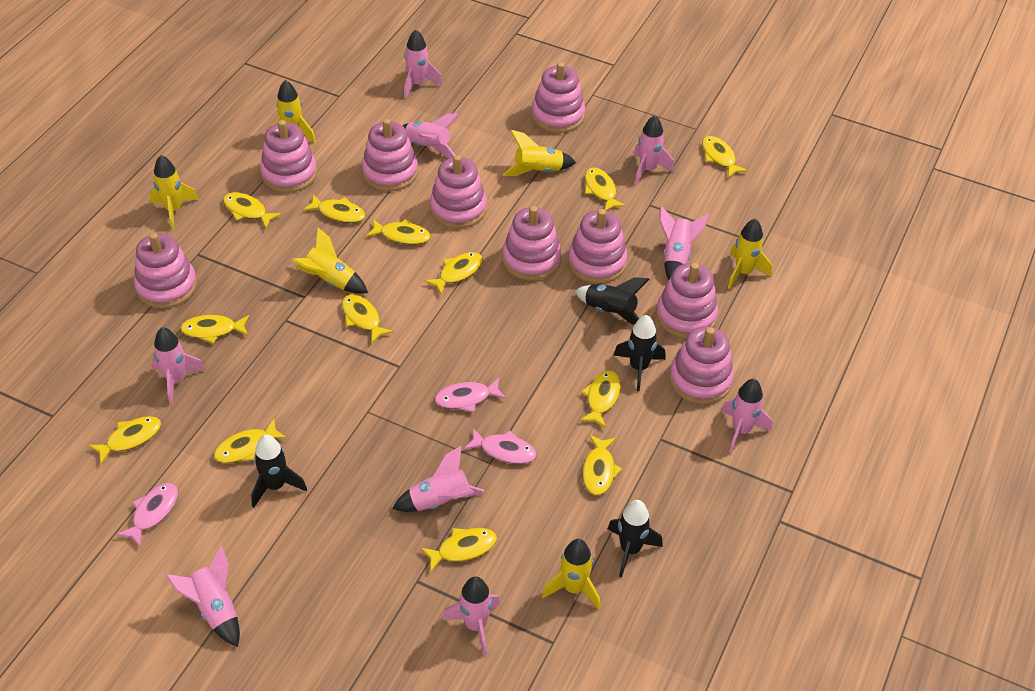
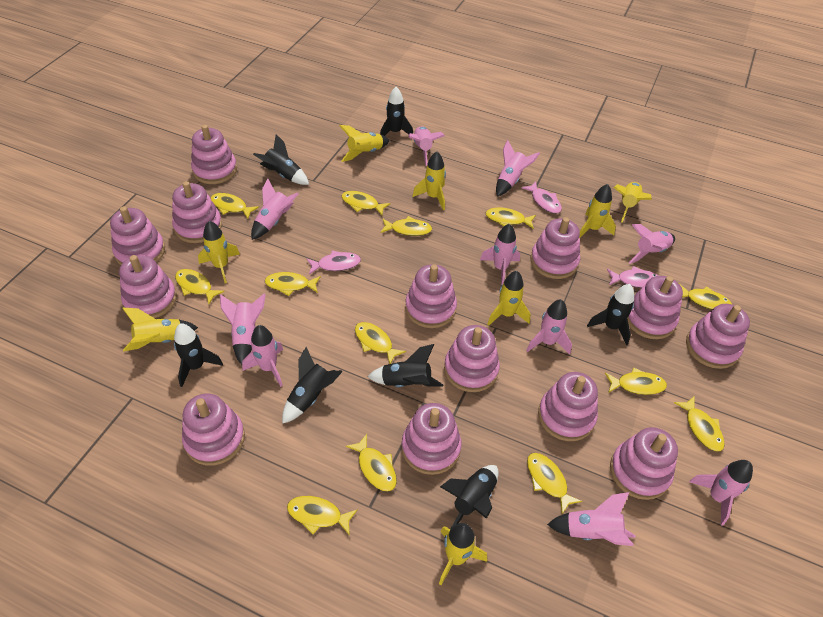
black rocket: 4 -> 7
pink rocket: 9 -> 10
pink stacking toy: 9 -> 13
yellow rocket: 6 -> 8

